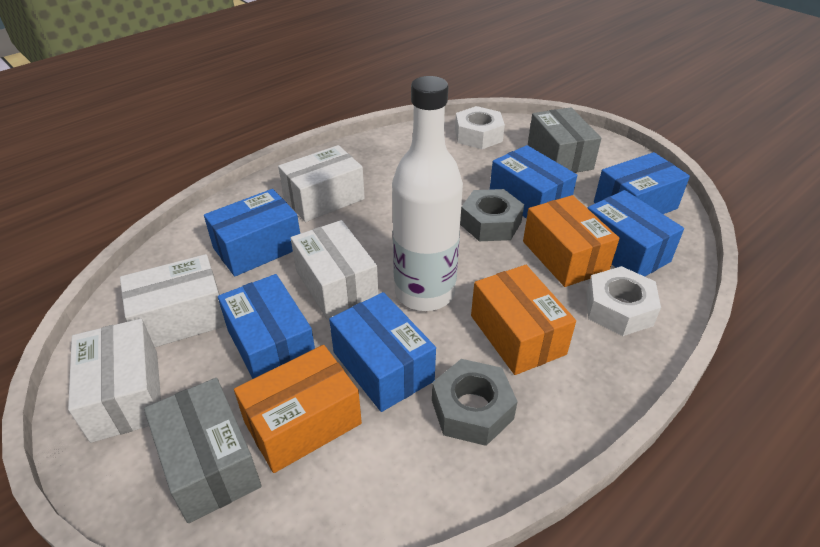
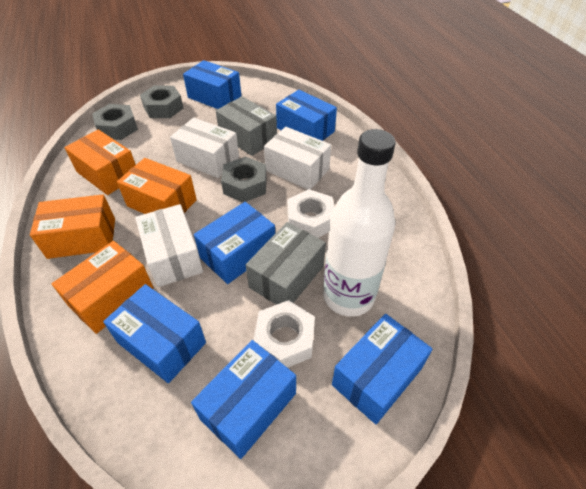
grey nut: 2 -> 3
orange box: 3 -> 4
white box: 4 -> 3

